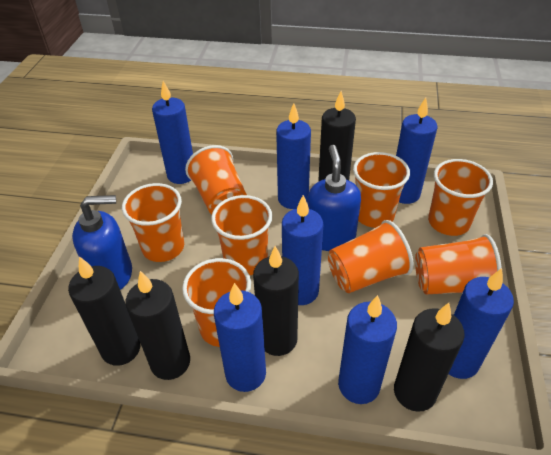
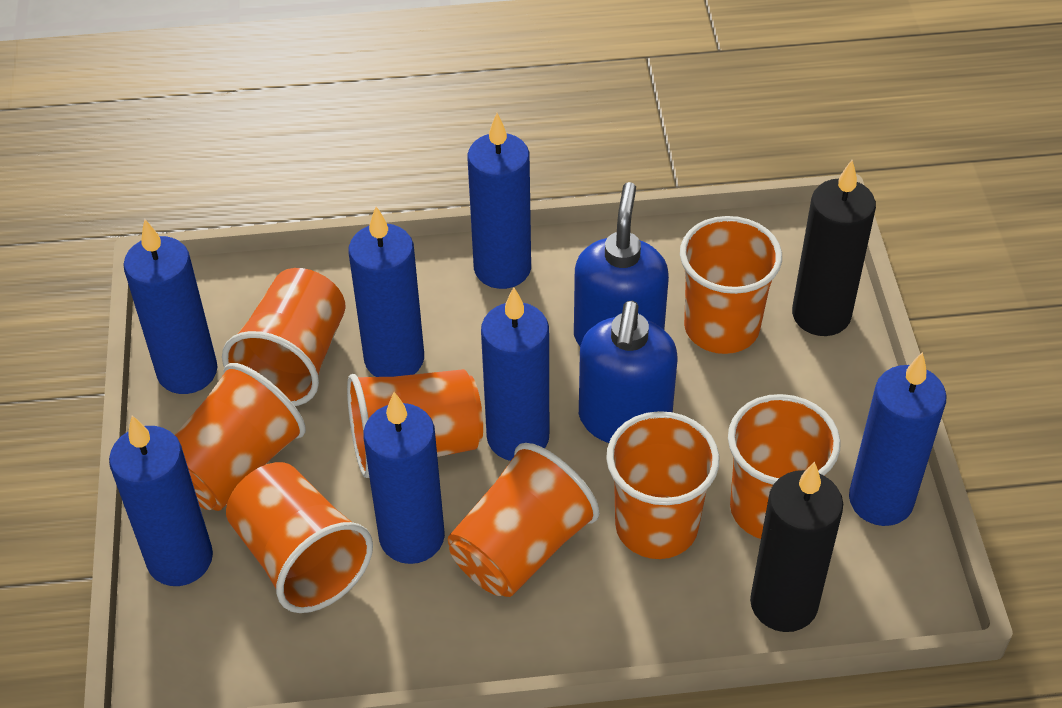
black candle: 5 -> 2

